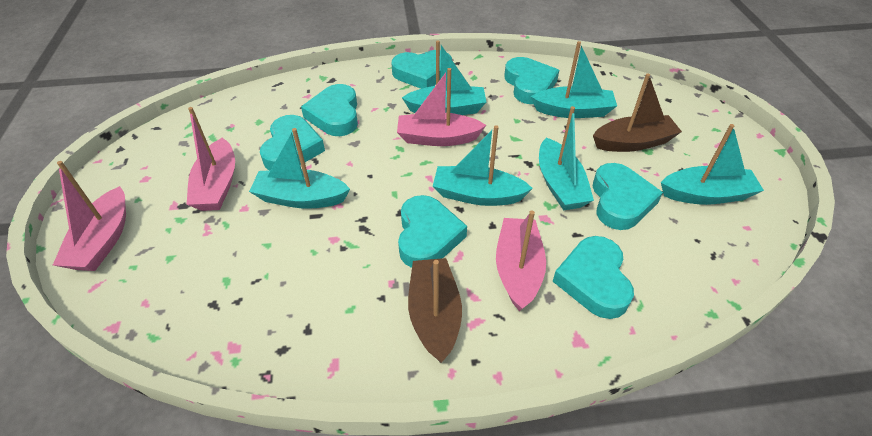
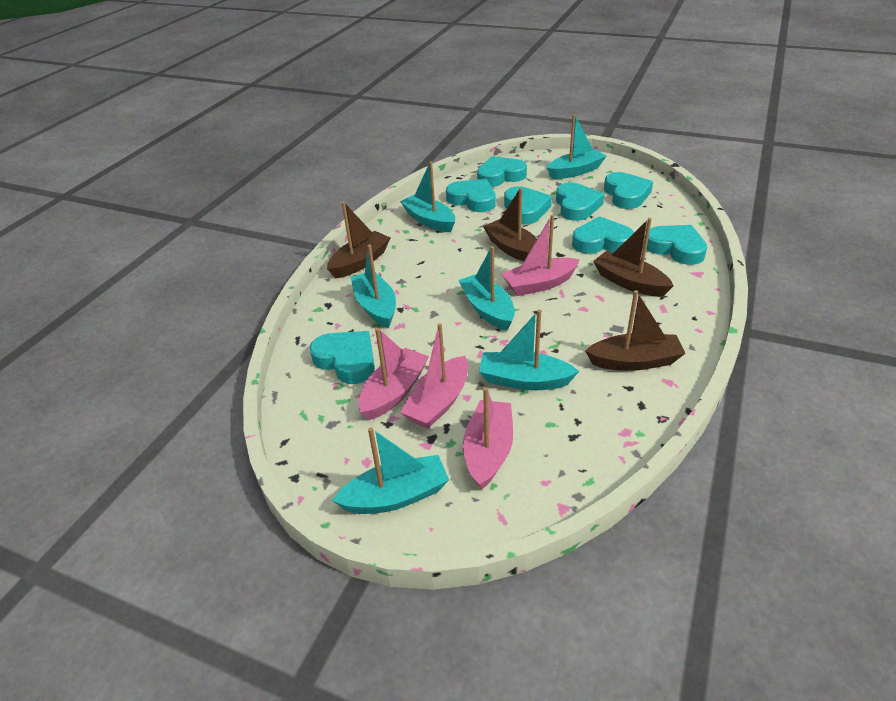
brown boat: 2 -> 4
turquoise heart: 7 -> 8

